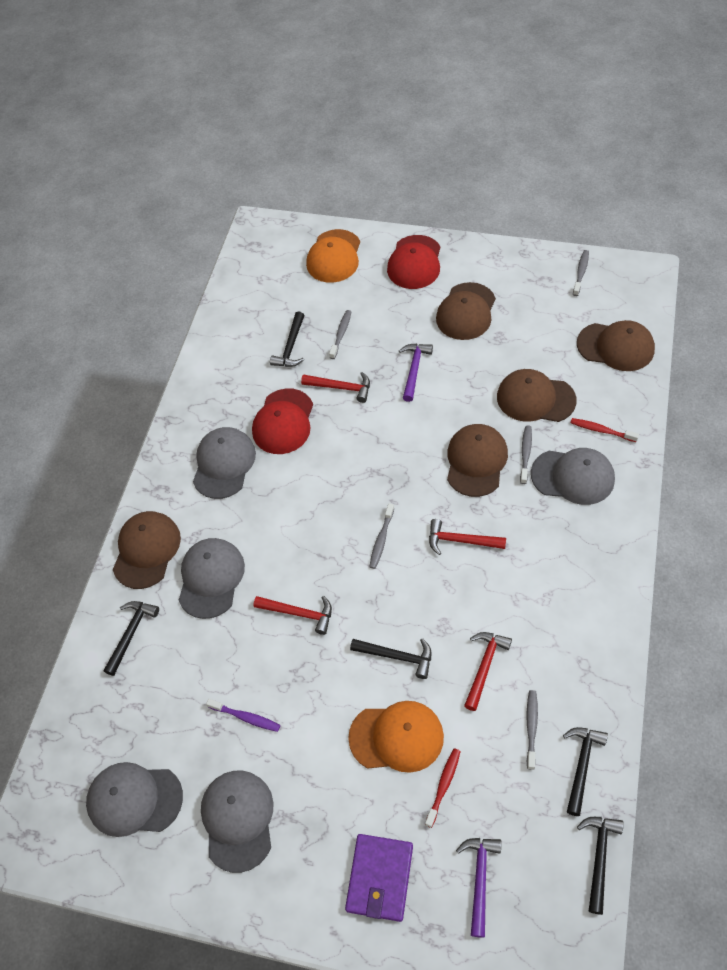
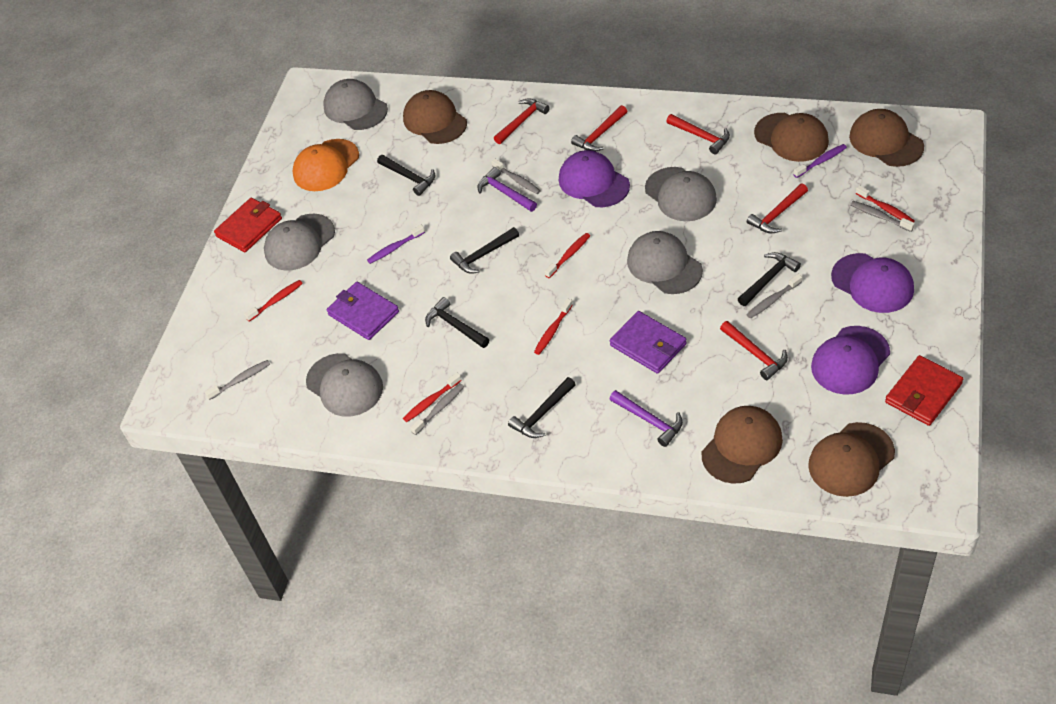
orange cap: 2 -> 1
purple cap: 0 -> 3
purple toothbrush: 1 -> 2
purple wallet: 1 -> 2
red cap: 2 -> 0
red hammer: 4 -> 5
red toothbrush: 2 -> 5
red wallet: 0 -> 2

